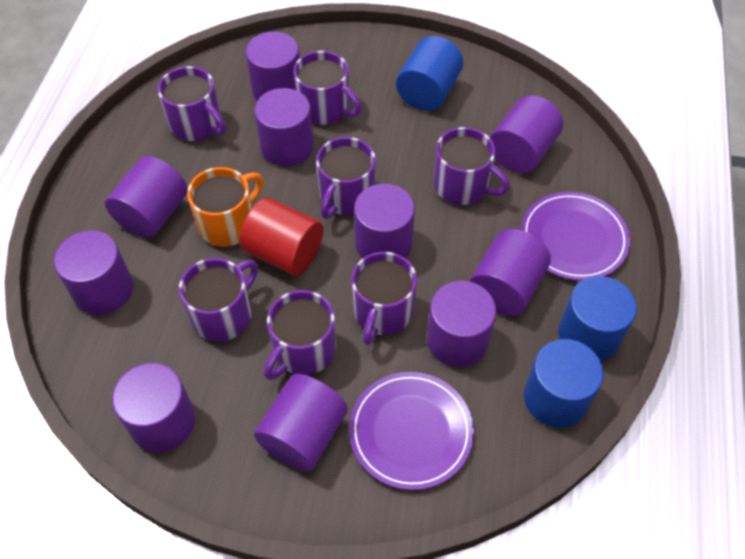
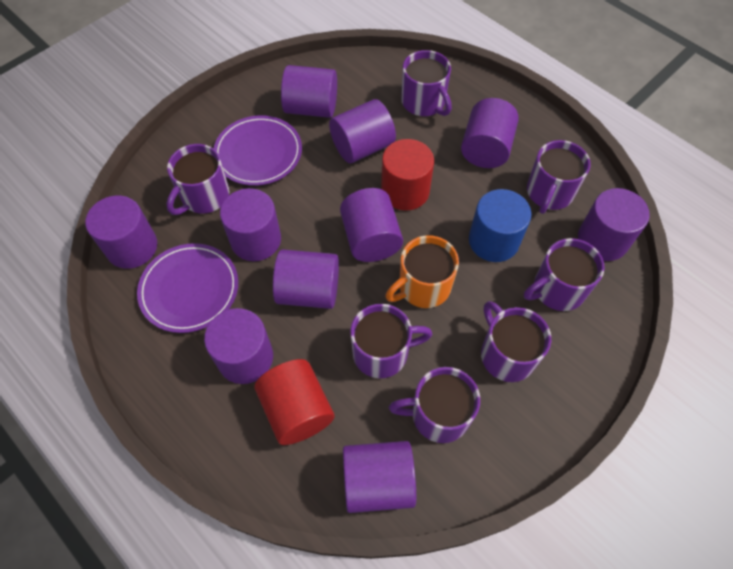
blue cylinder: 3 -> 1
red cylinder: 1 -> 2

